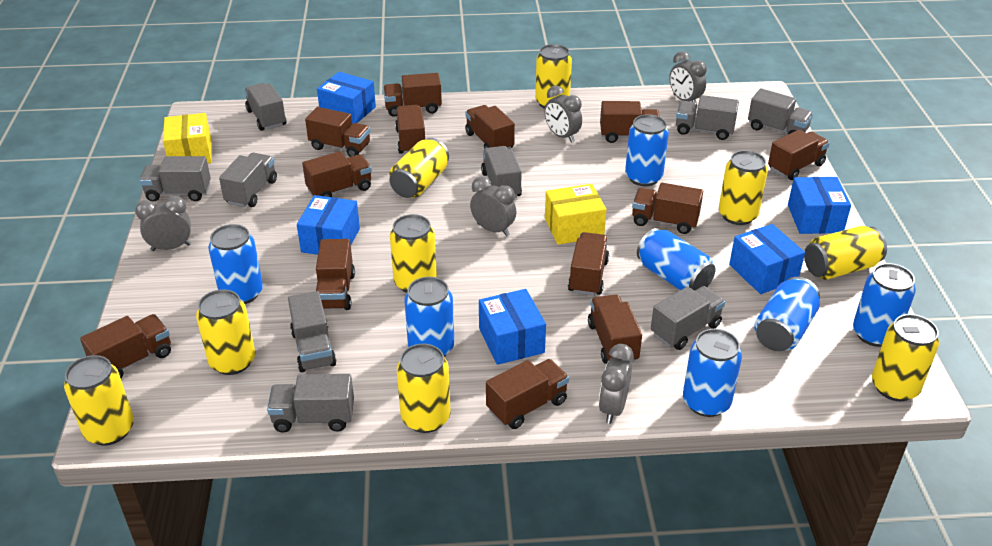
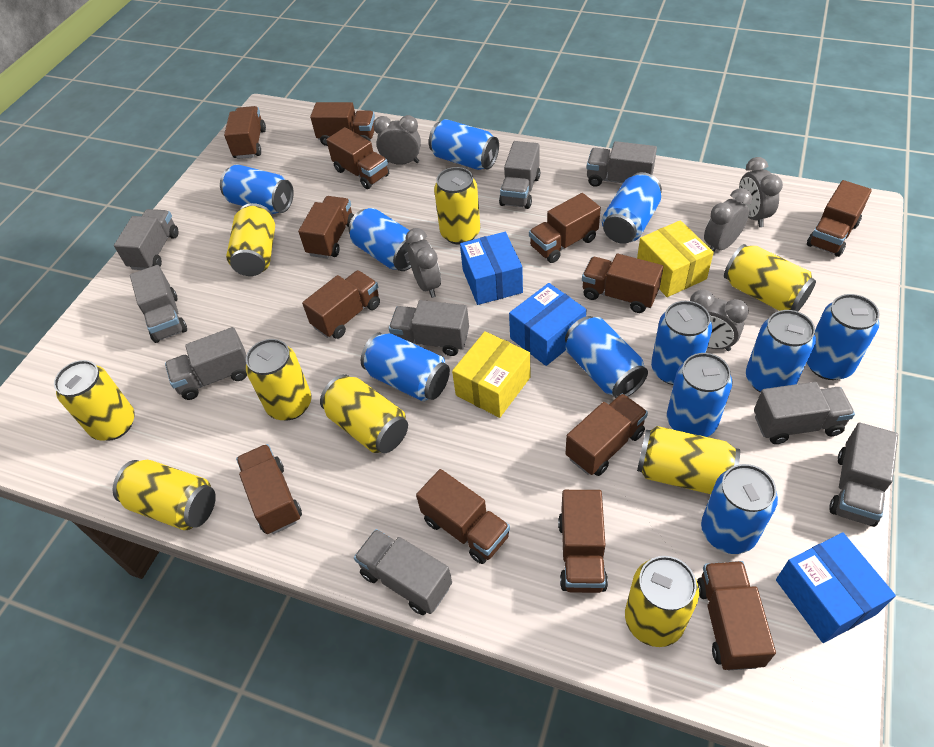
blue box: 5 -> 3
blue can: 7 -> 11

